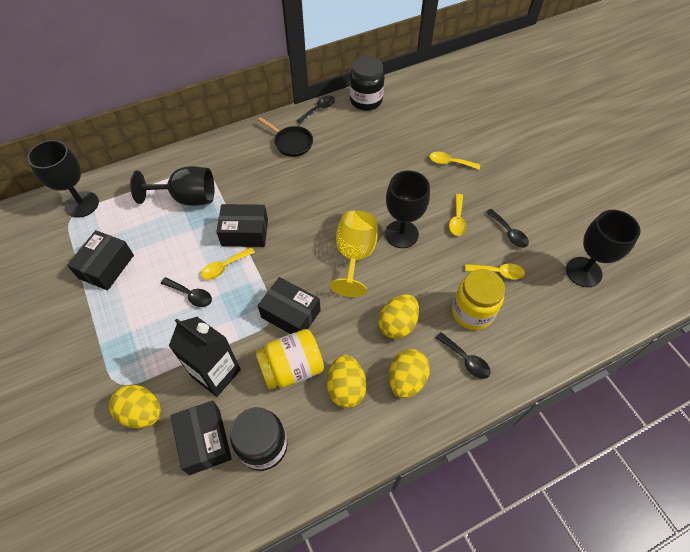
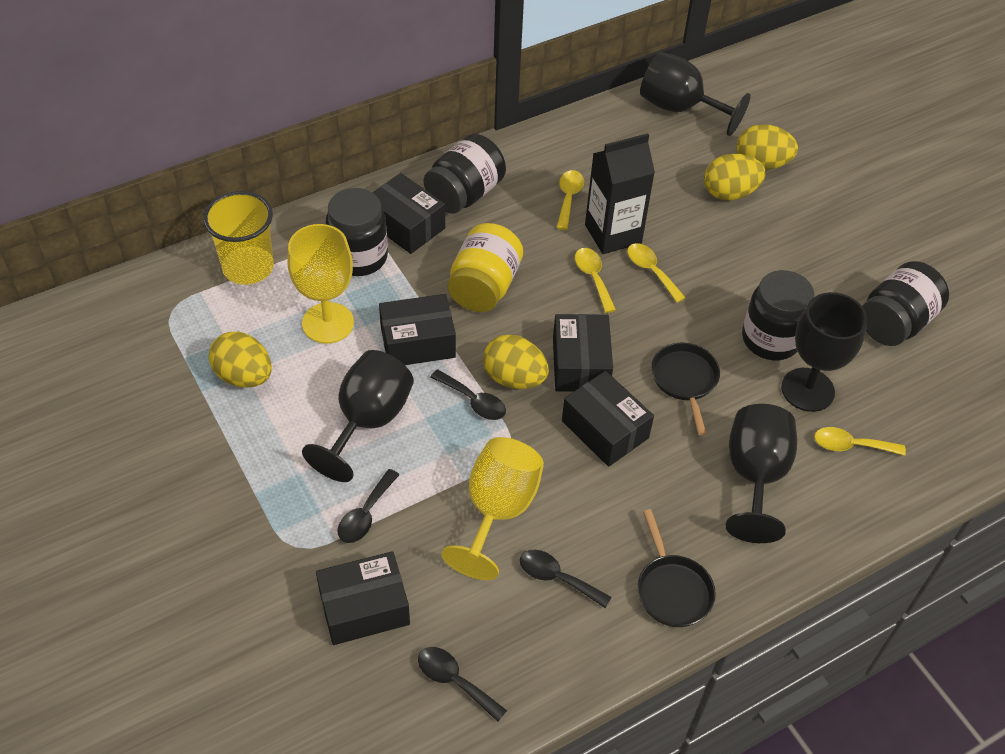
black box: 4 -> 5
black jar: 2 -> 4
black pan: 1 -> 2
yellow cup: 0 -> 1
yellow goblet: 1 -> 2
yellow jar: 2 -> 1

